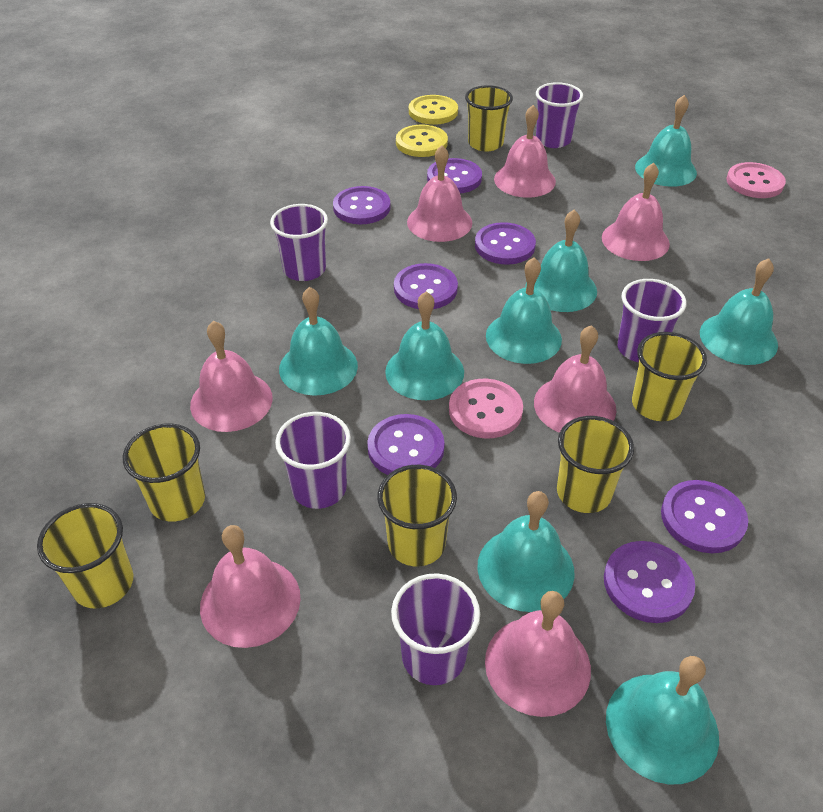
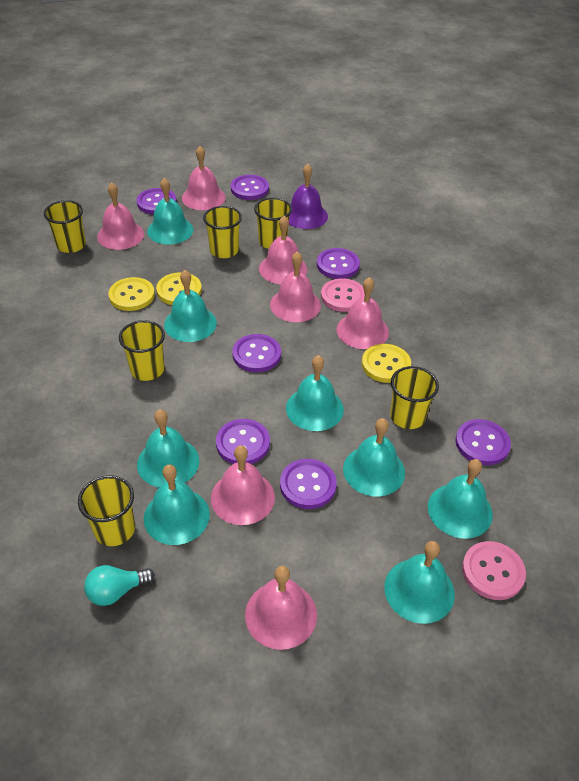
purple bell: 0 -> 1
purple cup: 5 -> 0
turquoise light bulb: 0 -> 1
yellow button: 2 -> 3

